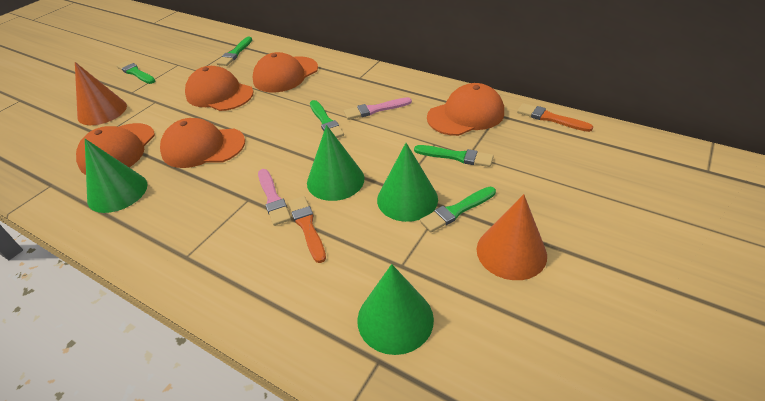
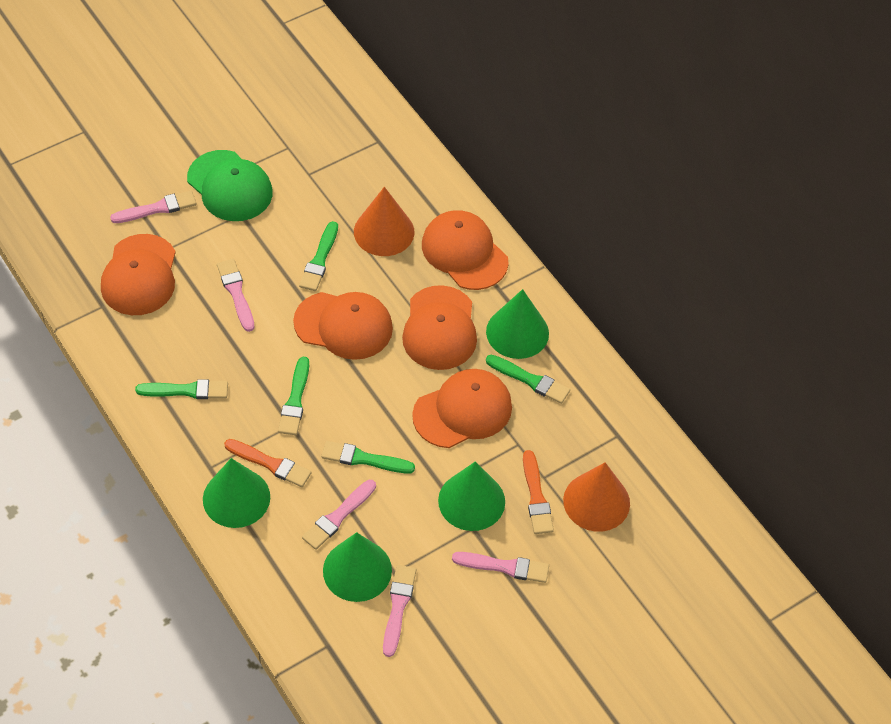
green cap: 0 -> 1
pink brush: 2 -> 5

